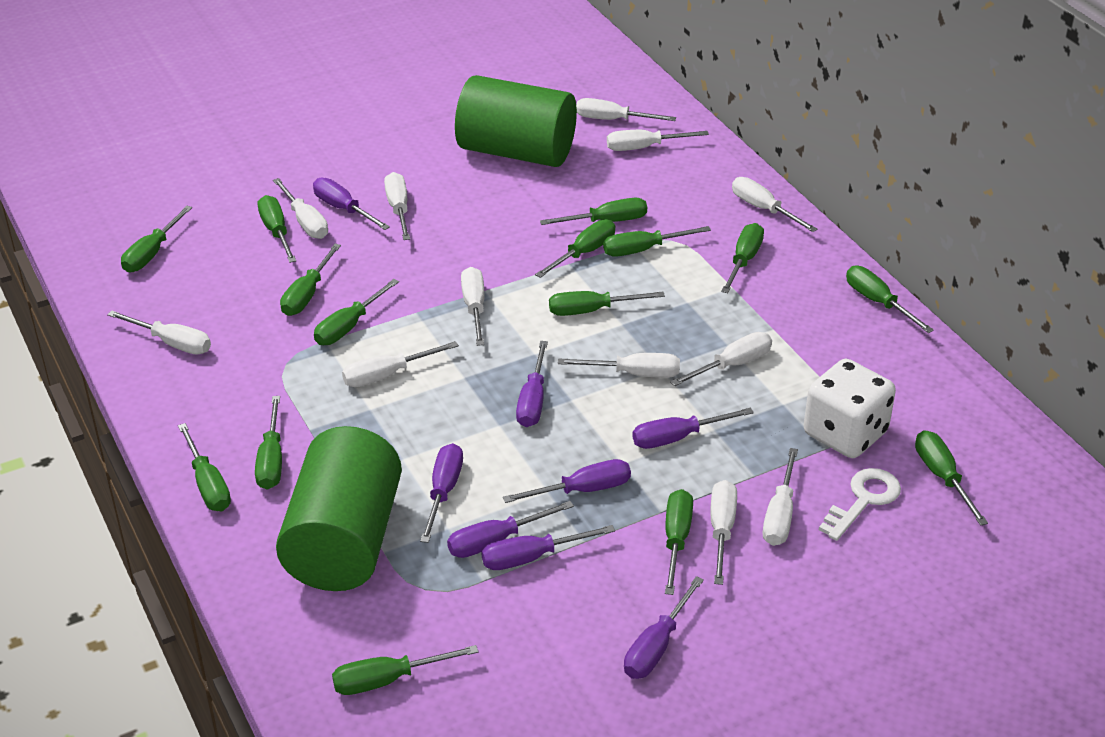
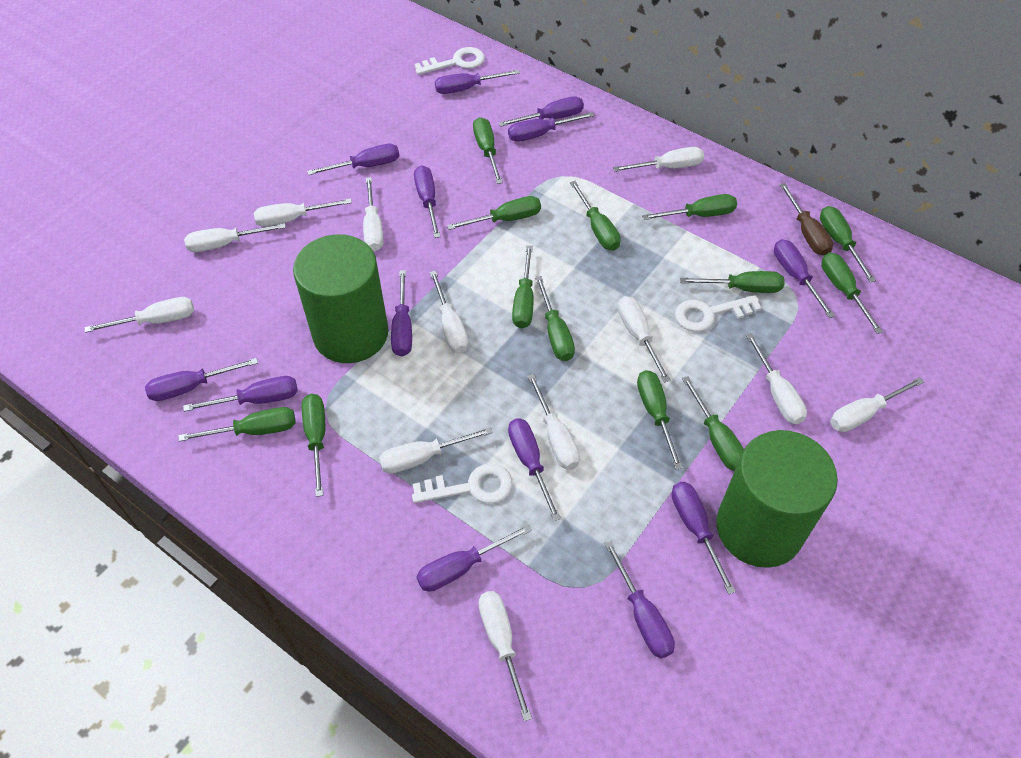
brown screwdriver: 0 -> 1
green screwdriver: 15 -> 13
purple screwdriver: 8 -> 13
white dice: 1 -> 0
white key: 1 -> 3

